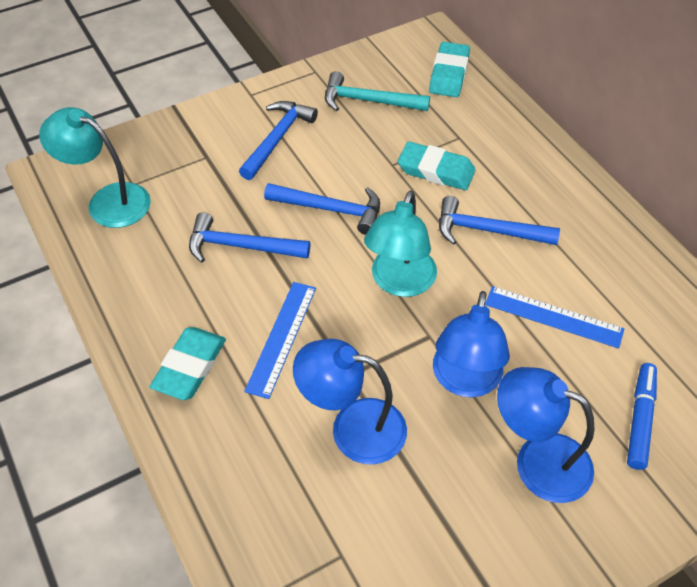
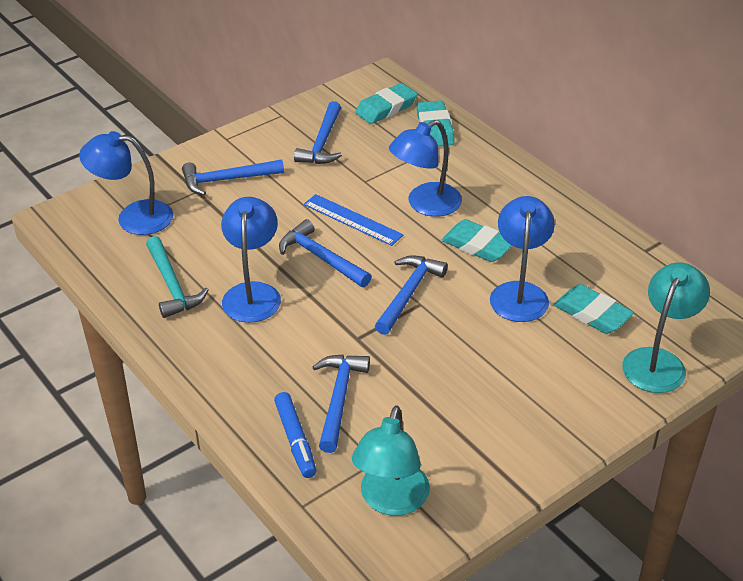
blue hammer: 4 -> 5
blue lamp: 3 -> 4
blue ruler: 2 -> 1
turquoise eraser: 3 -> 4

